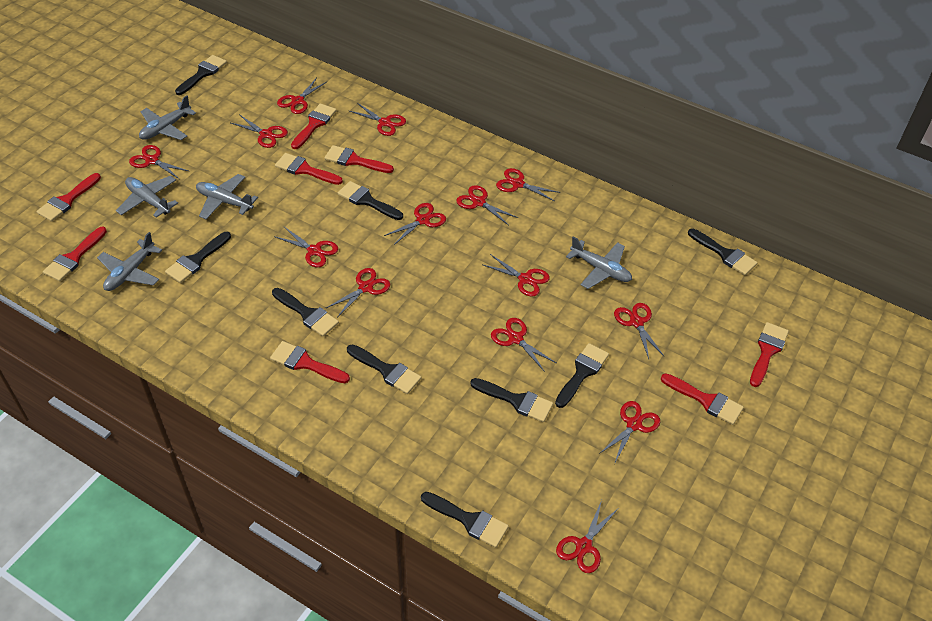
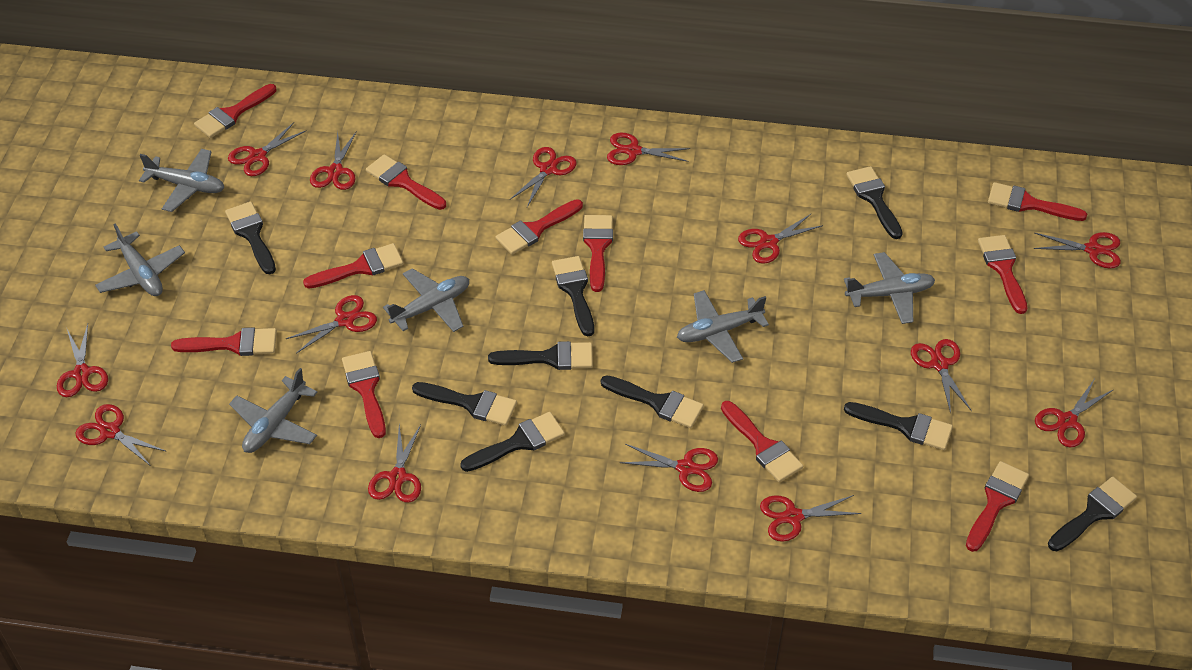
grey plane: 5 -> 6
red brush: 8 -> 11

